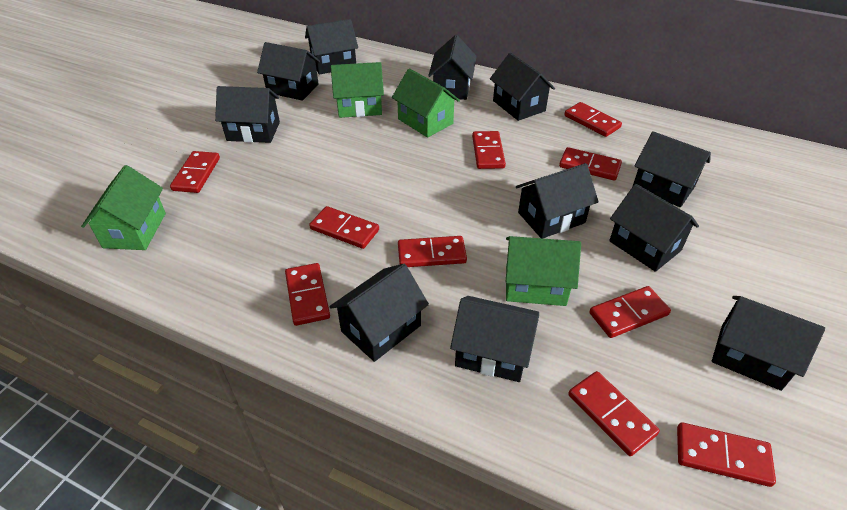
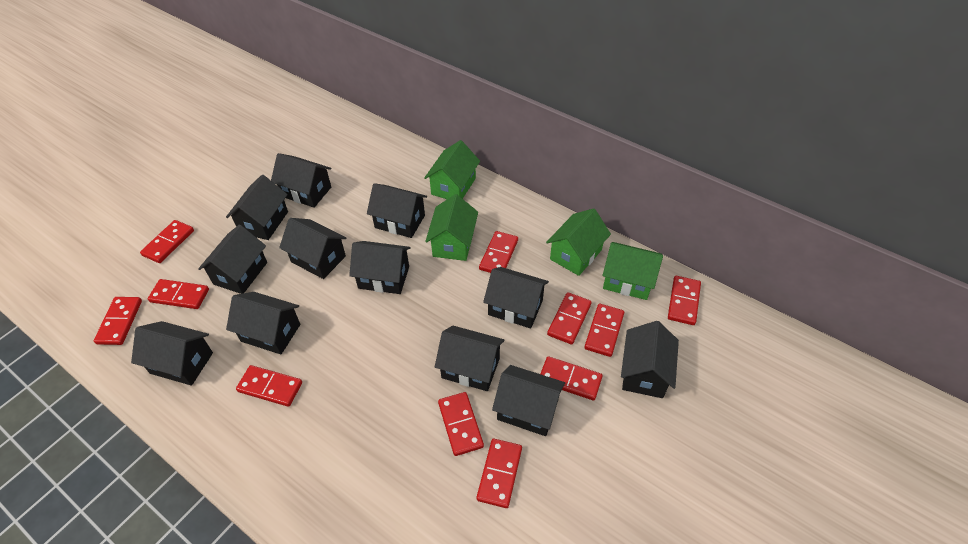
black house: 11 -> 12
red domino: 10 -> 11

